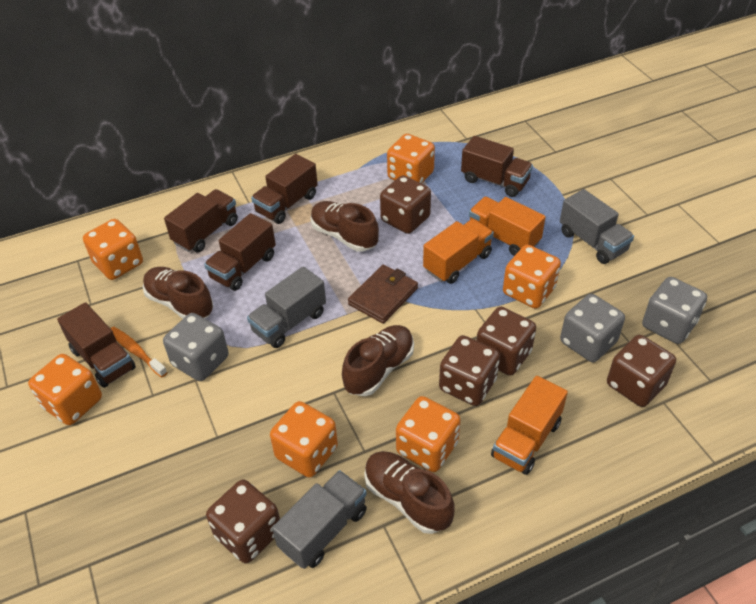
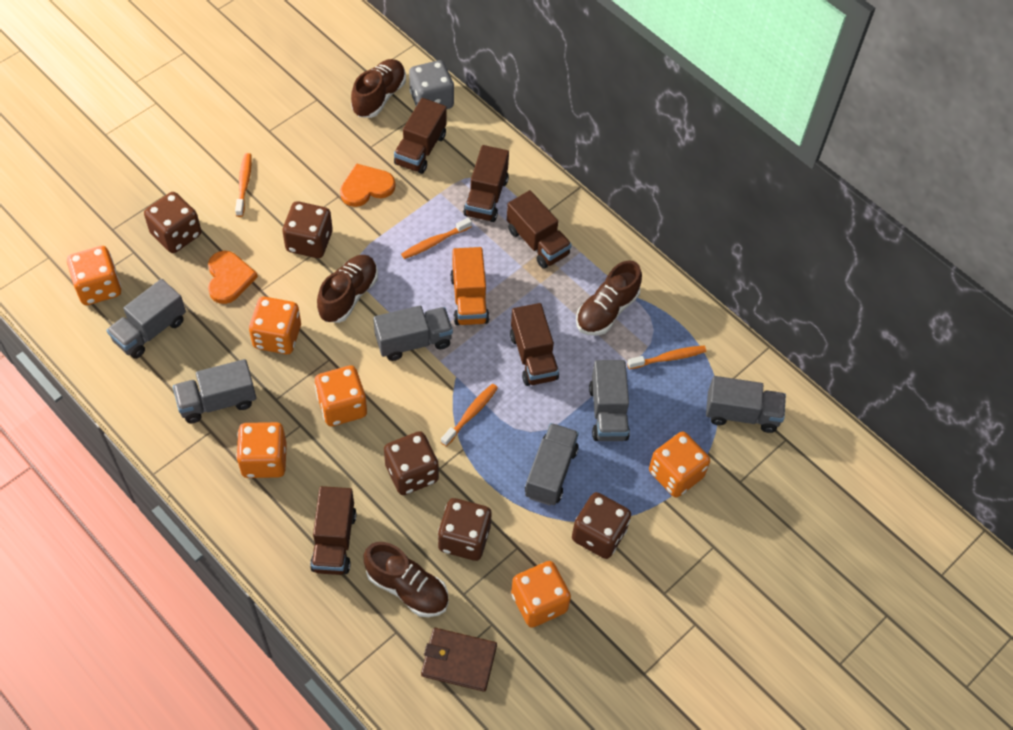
grey dice: 3 -> 1
grey truck: 3 -> 6
orange heart: 0 -> 2
orange toothbrush: 1 -> 4
orange truck: 3 -> 1

